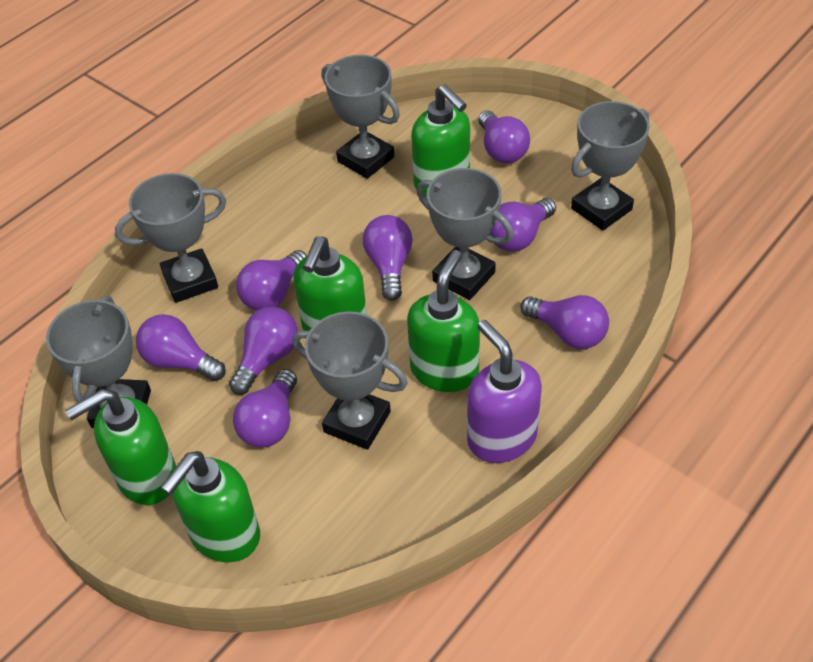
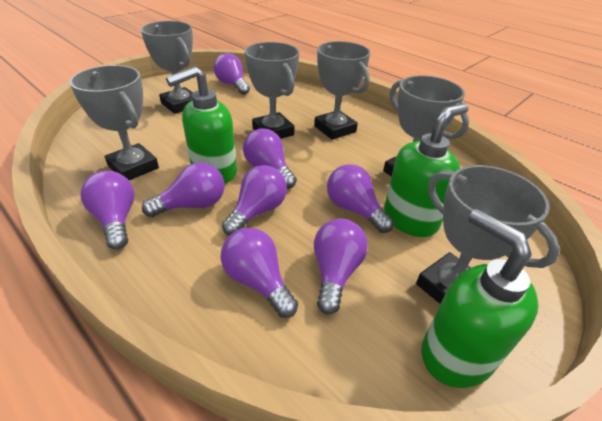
green soap dispenser: 5 -> 3
purple soap dispenser: 1 -> 0

